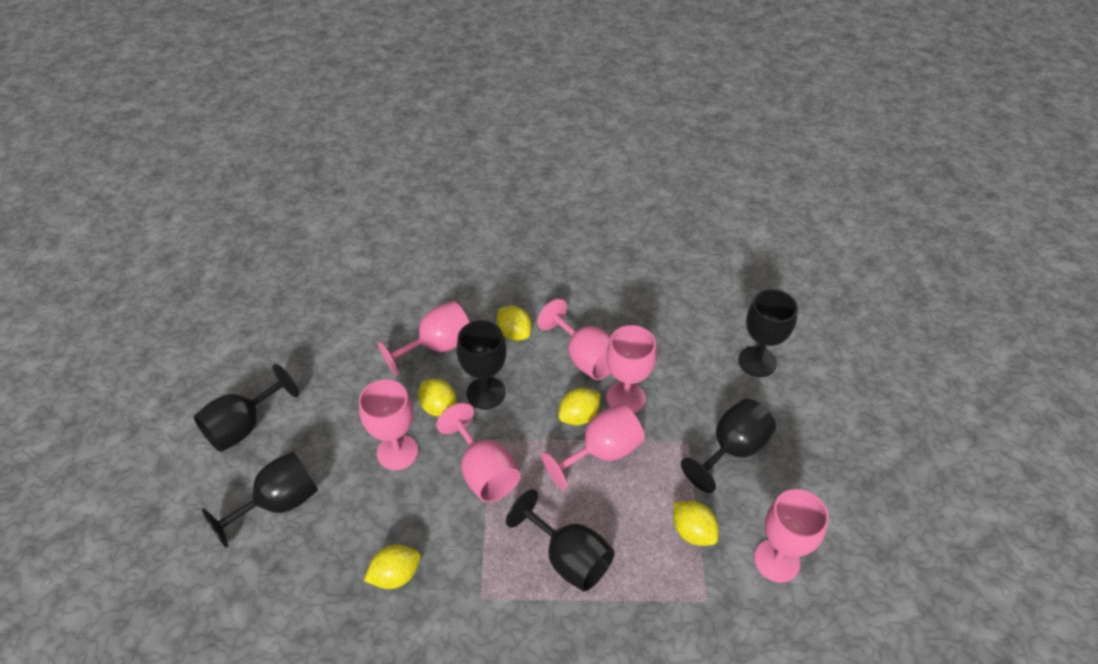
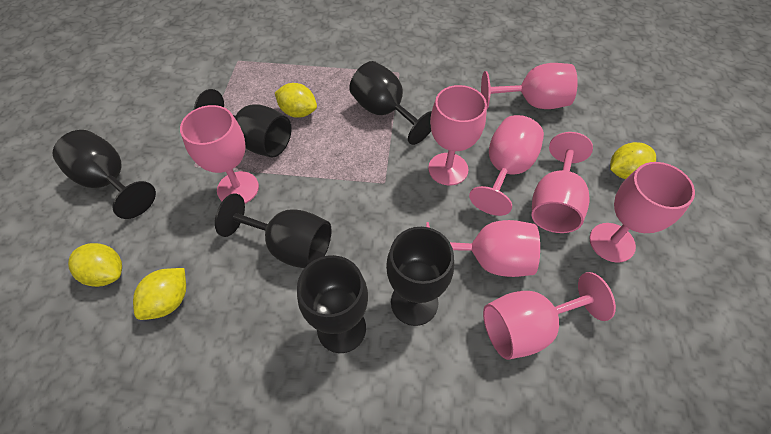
pink goblet: 7 -> 8
yellow lemon: 5 -> 4

